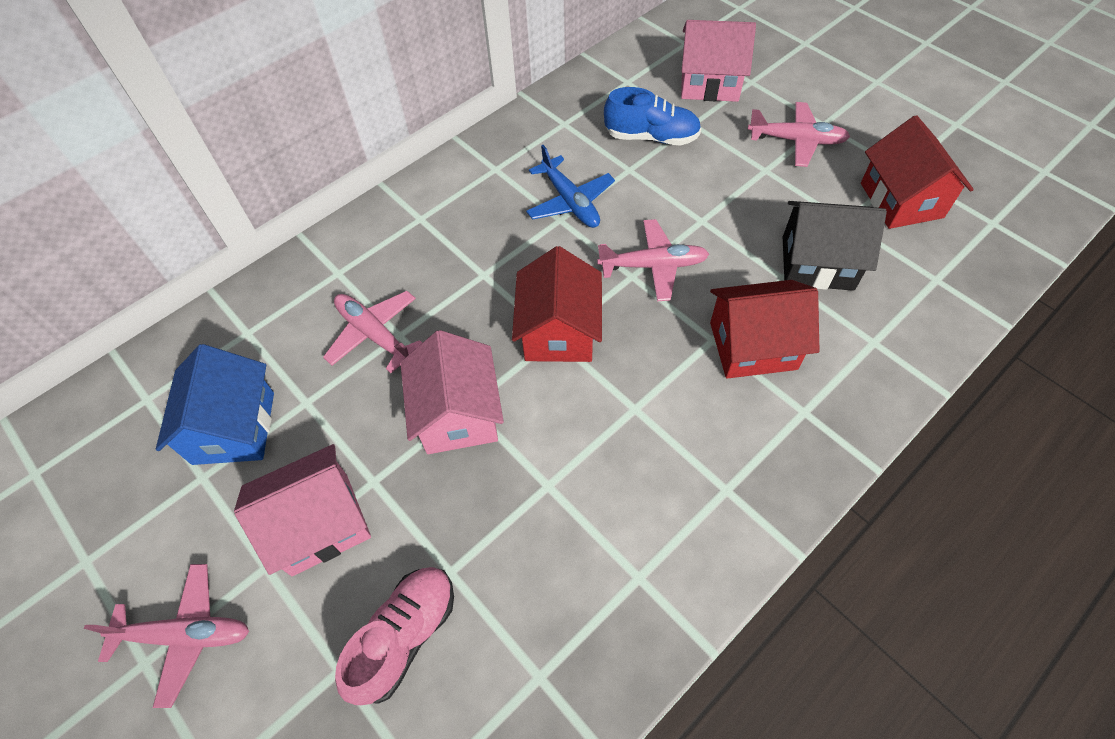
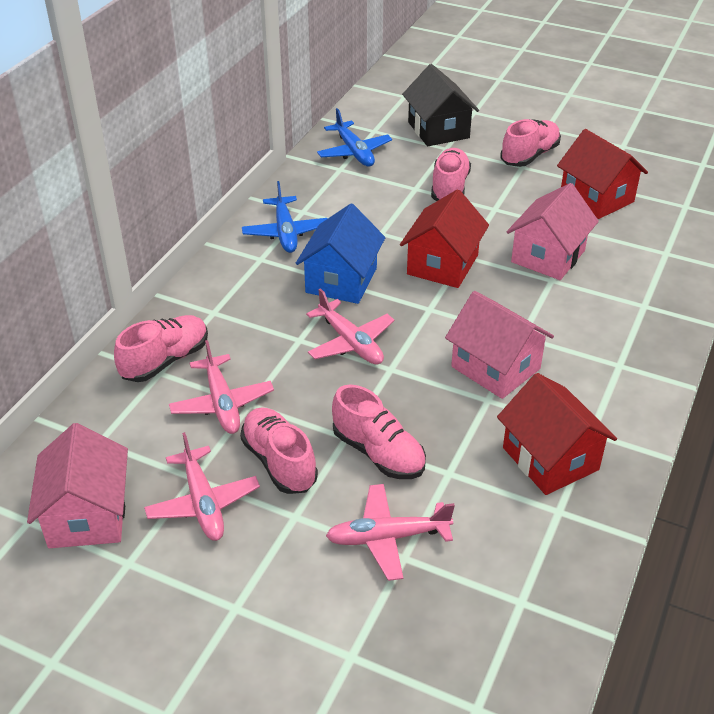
blue plane: 1 -> 2
blue shoe: 1 -> 0
pink shoe: 1 -> 5

